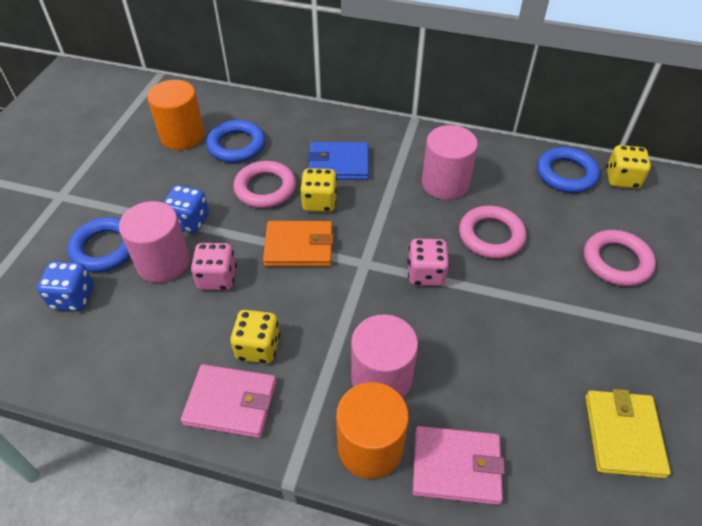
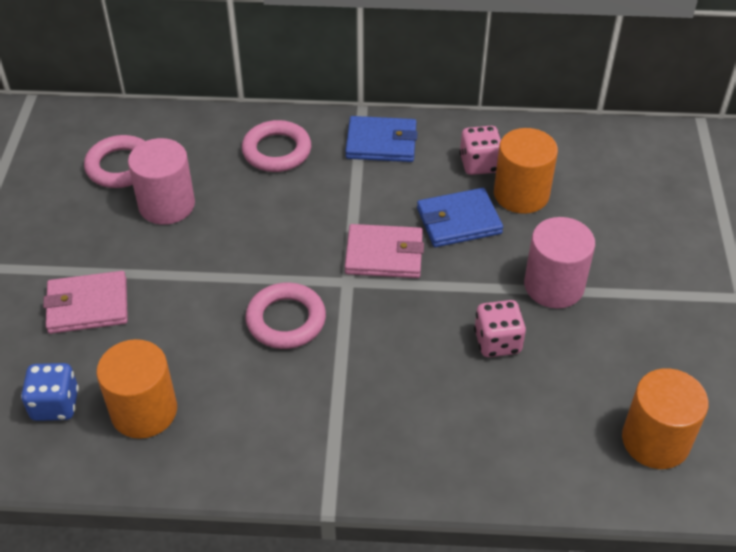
blue dice: 2 -> 1
blue ring: 3 -> 0
blue wallet: 1 -> 2
orange cylinder: 2 -> 3
orange wallet: 1 -> 0
pink cylinder: 3 -> 2
yellow dice: 3 -> 0
yellow wallet: 1 -> 0

